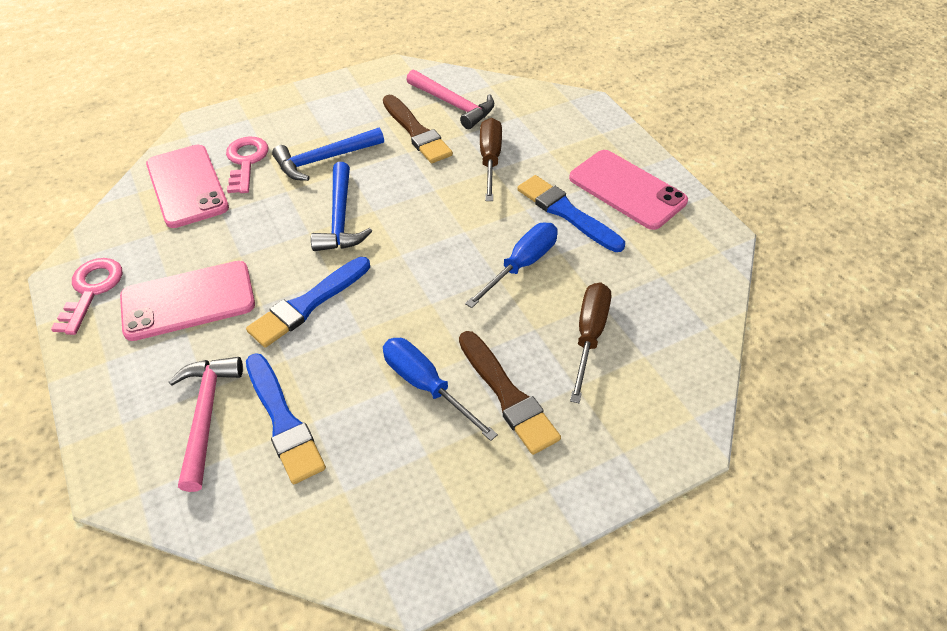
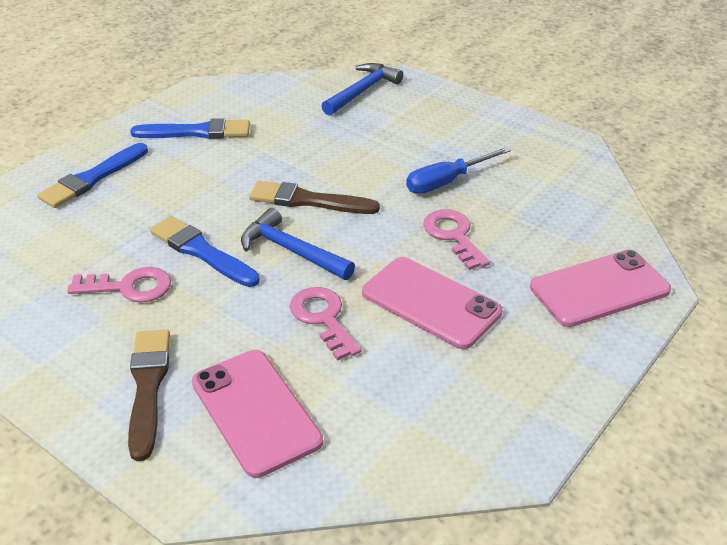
blue screwdriver: 2 -> 1
brown screwdriver: 2 -> 0
pink hammer: 2 -> 0
pink key: 2 -> 3

